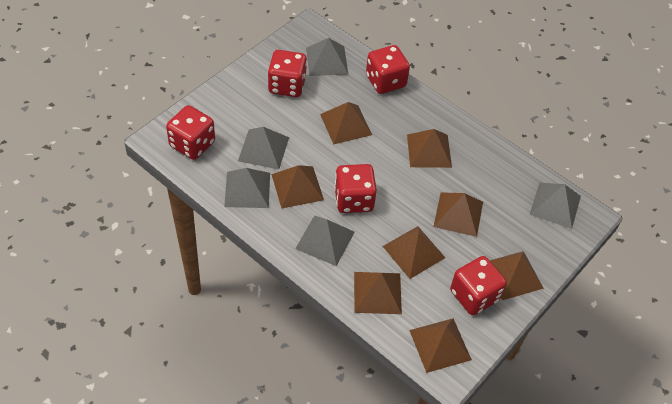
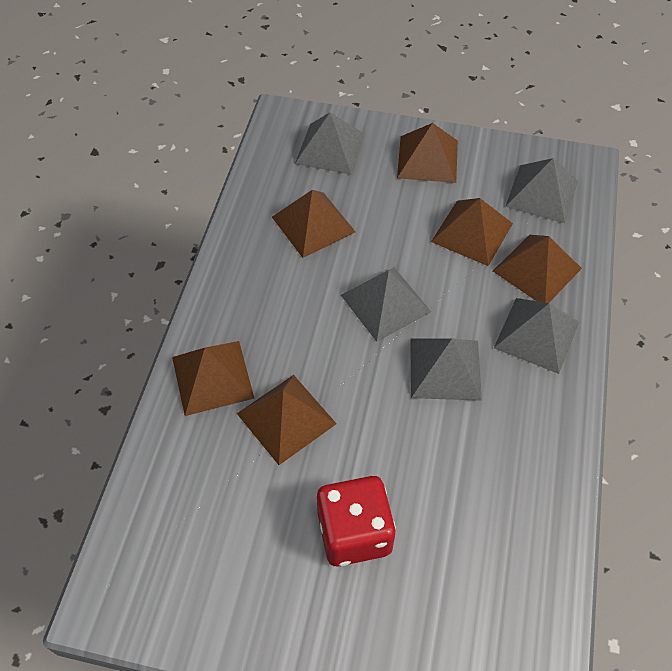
brown pyramid: 8 -> 6
red dice: 5 -> 1

